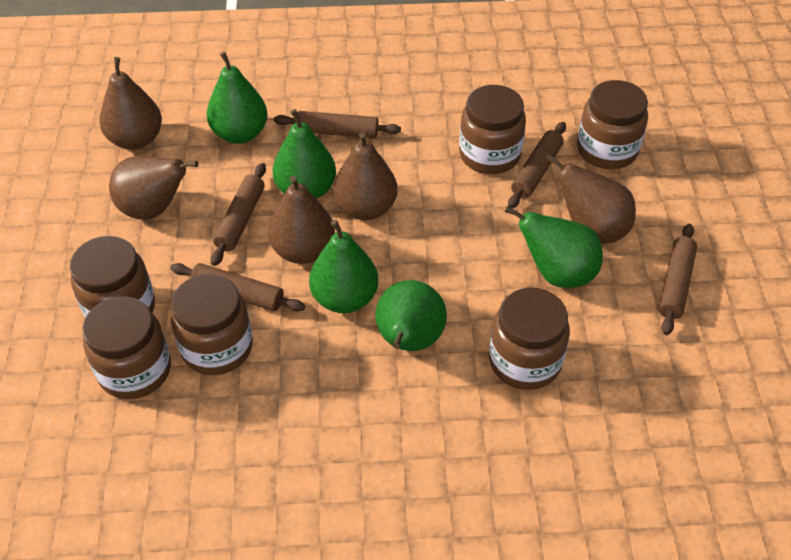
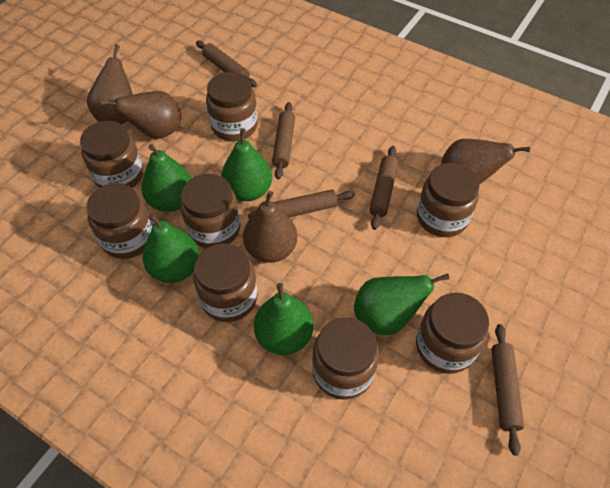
brown jar: 6 -> 8
brown pear: 5 -> 4

